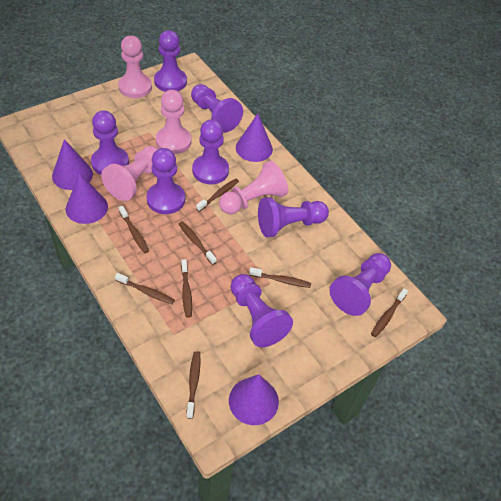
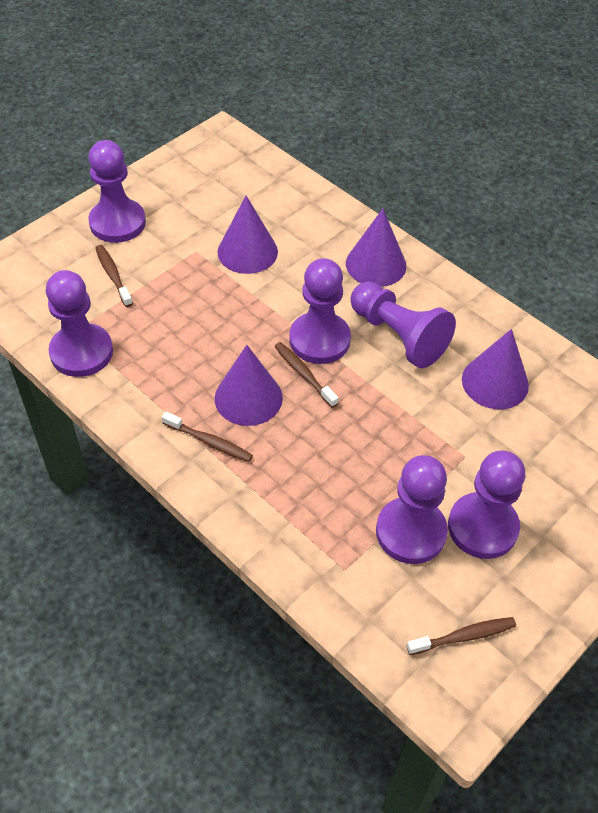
brown toothbrush: 8 -> 4
pink pawn: 4 -> 0
purple pawn: 8 -> 6

